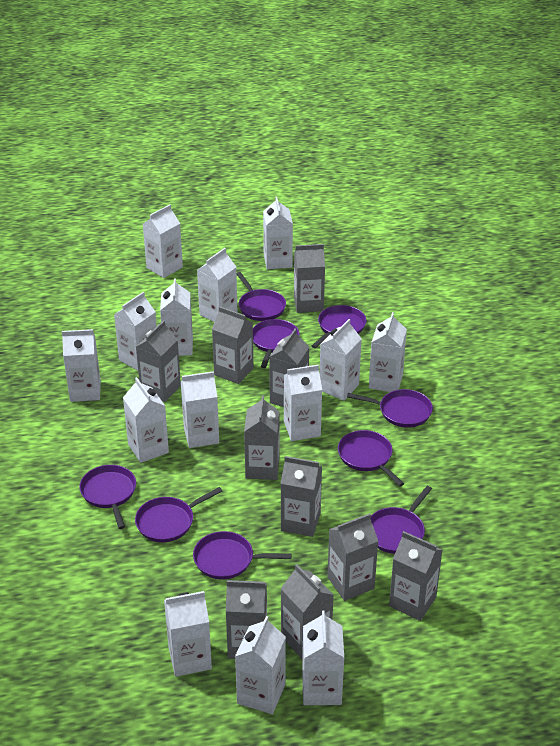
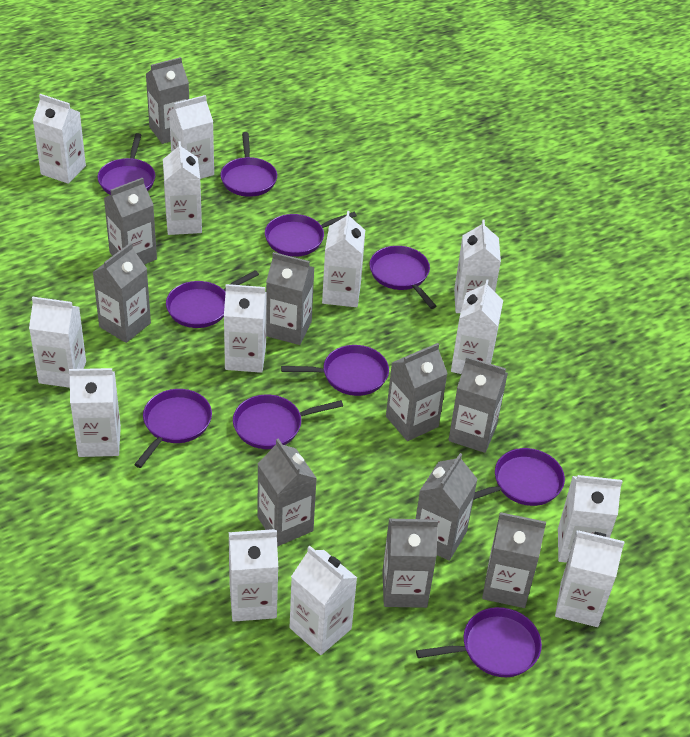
purple pan: 9 -> 10
white carton: 14 -> 13

